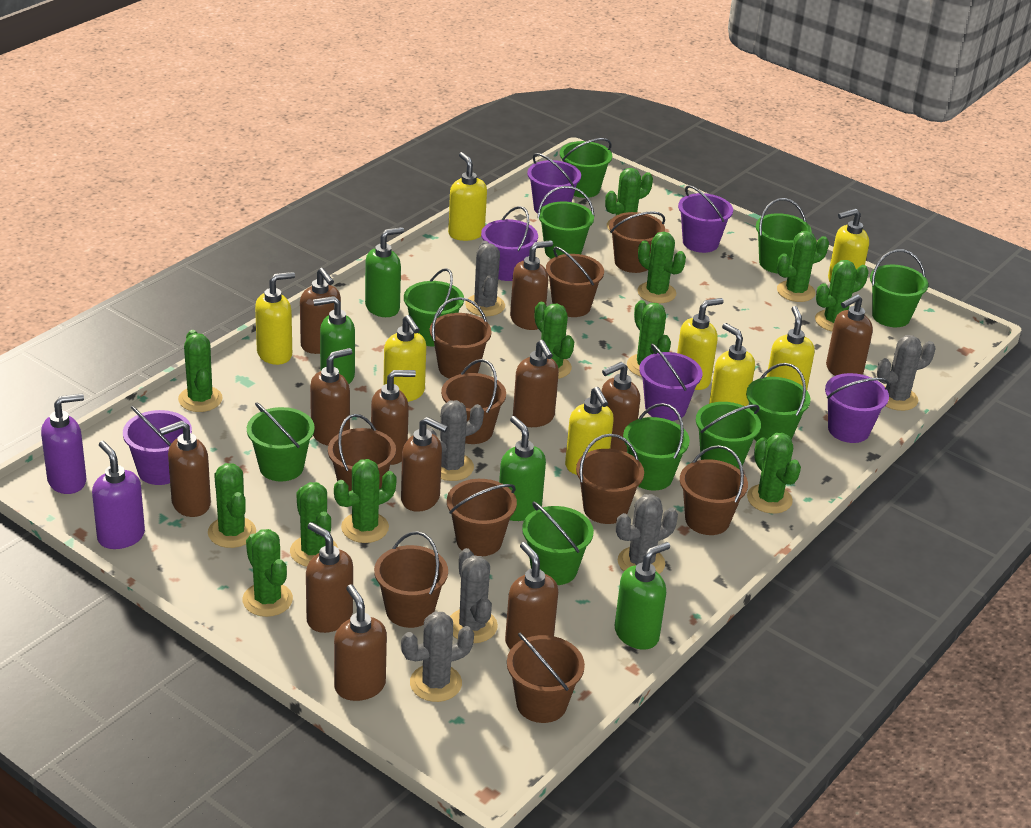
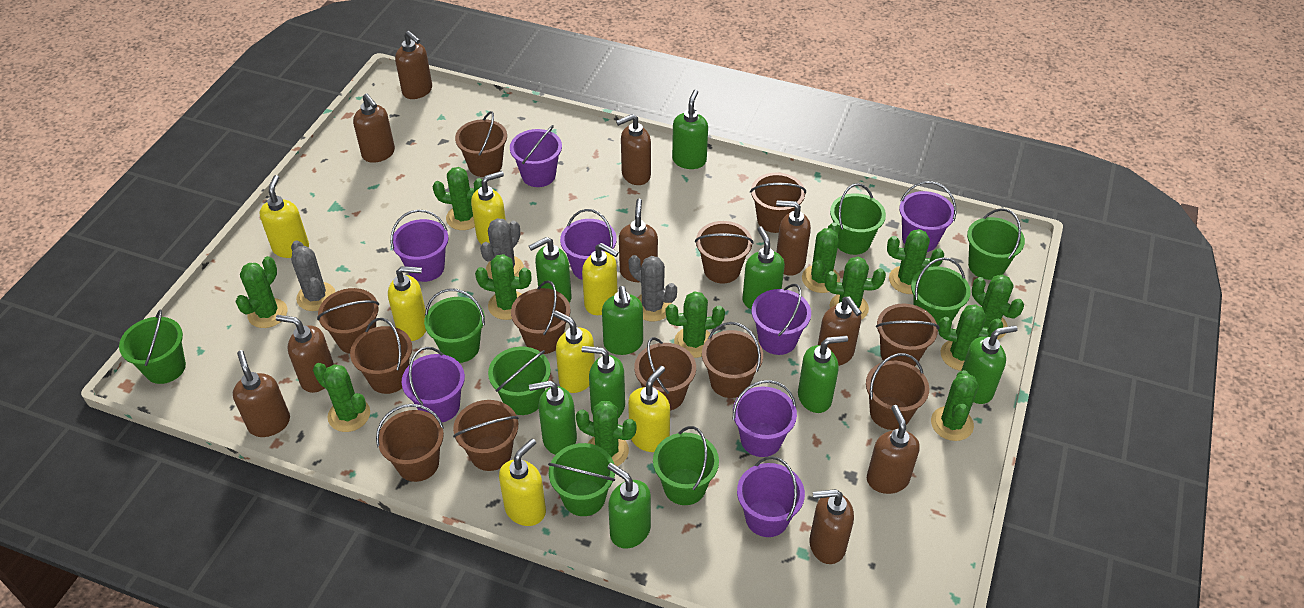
brown bucket: 10 -> 12
brown soap dispenser: 12 -> 10
green bucket: 10 -> 8
green soap dispenser: 4 -> 9
grey cactus: 6 -> 3
purple bucket: 6 -> 8
purple soap dispenser: 2 -> 0
yellow soap dispenser: 8 -> 7

